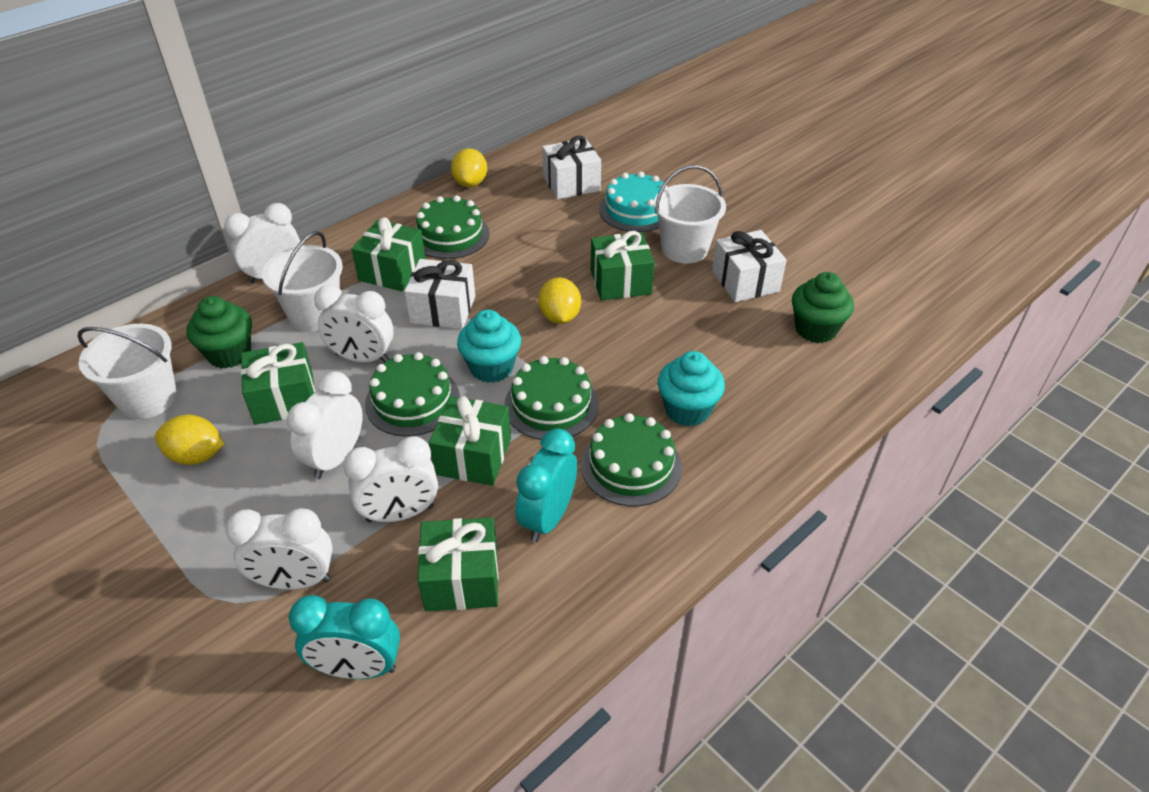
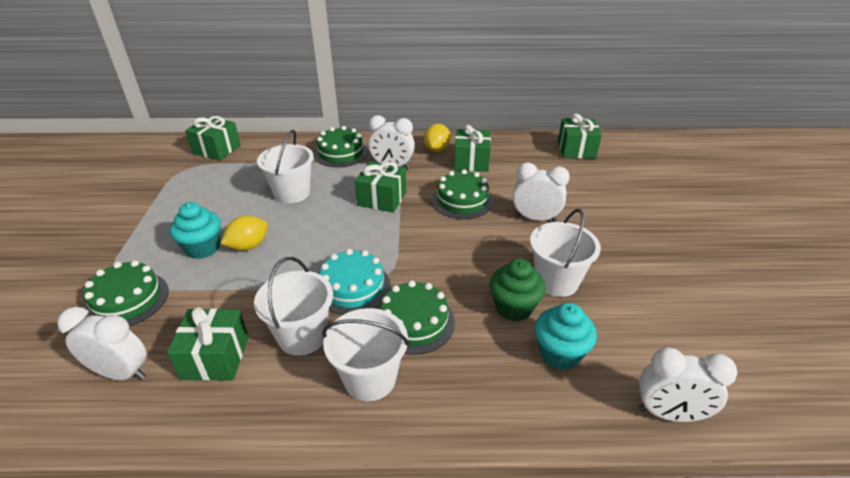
green cupcake: 2 -> 1
turquoise clock: 2 -> 0
white bucket: 3 -> 4
white clock: 5 -> 4
white gift: 3 -> 0
yellow lemon: 3 -> 2

